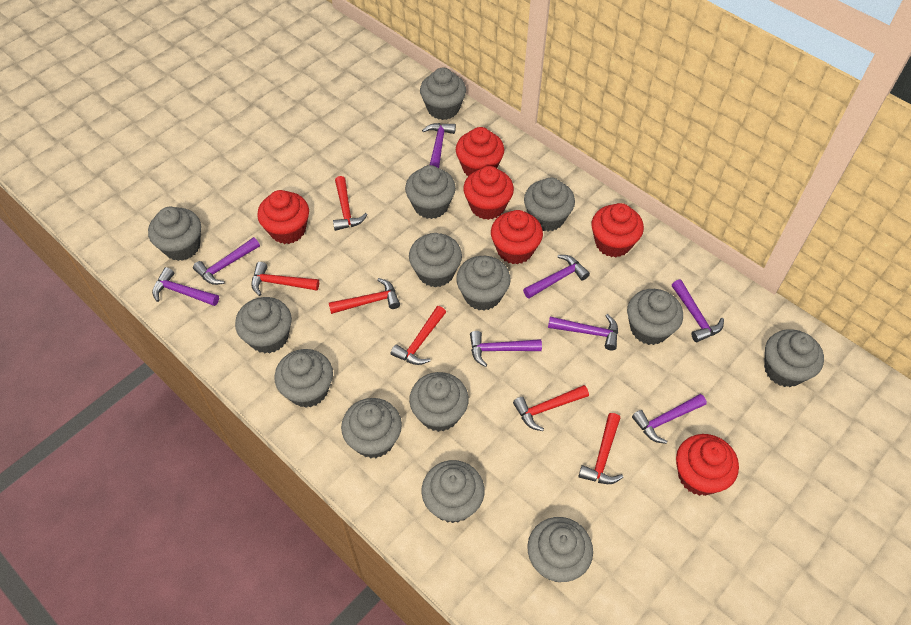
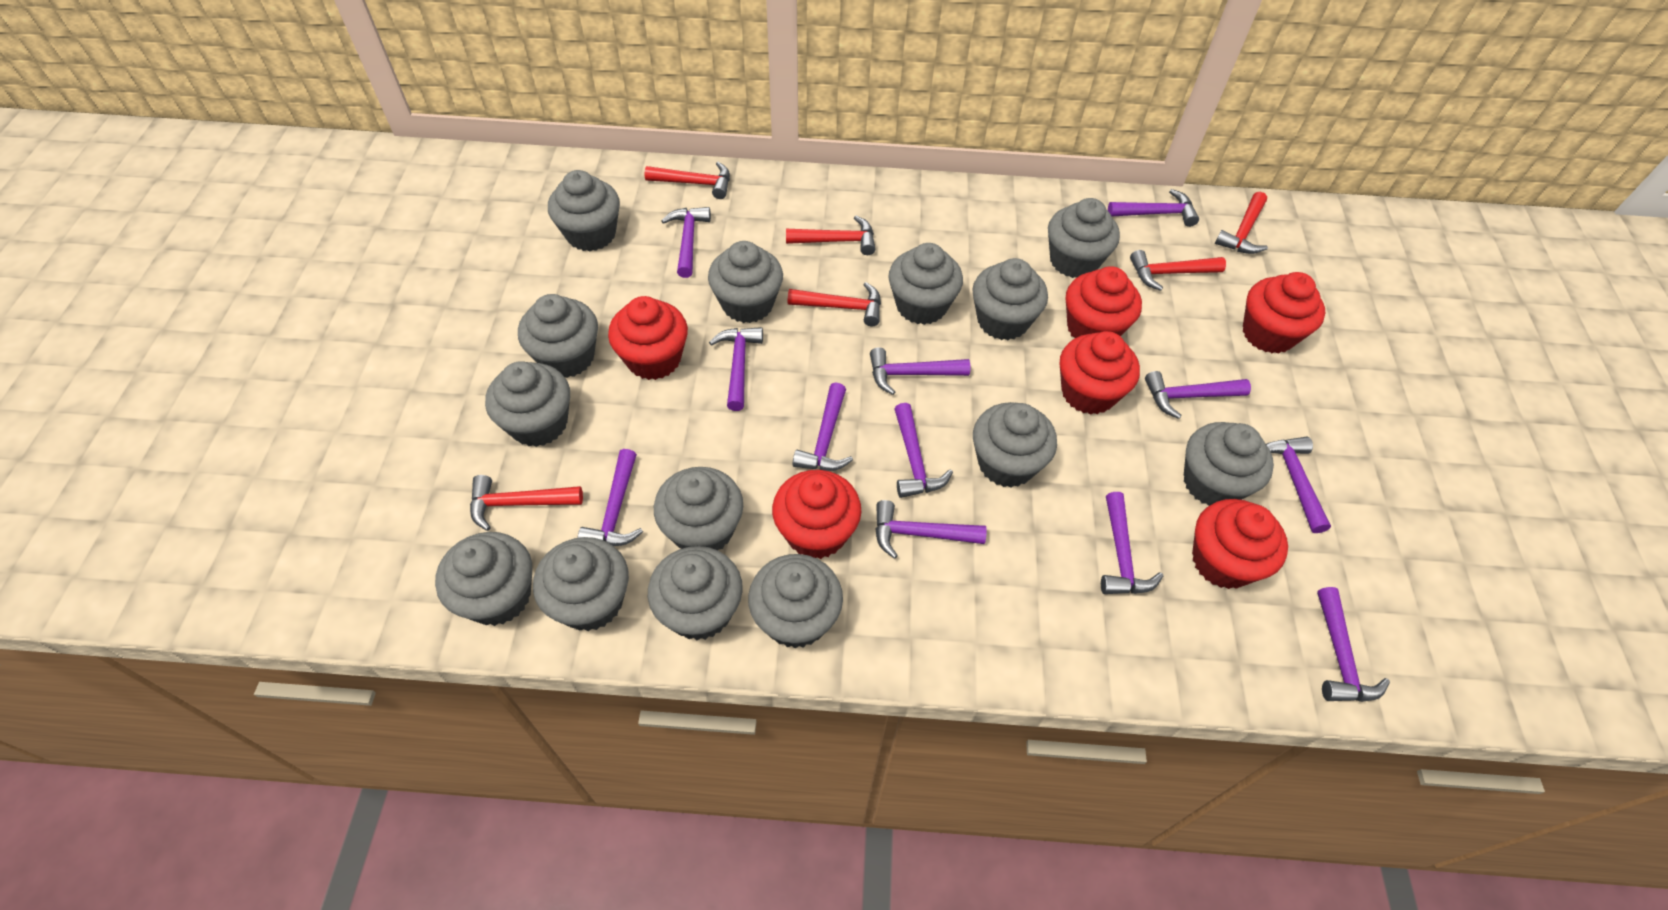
purple hammer: 8 -> 12

